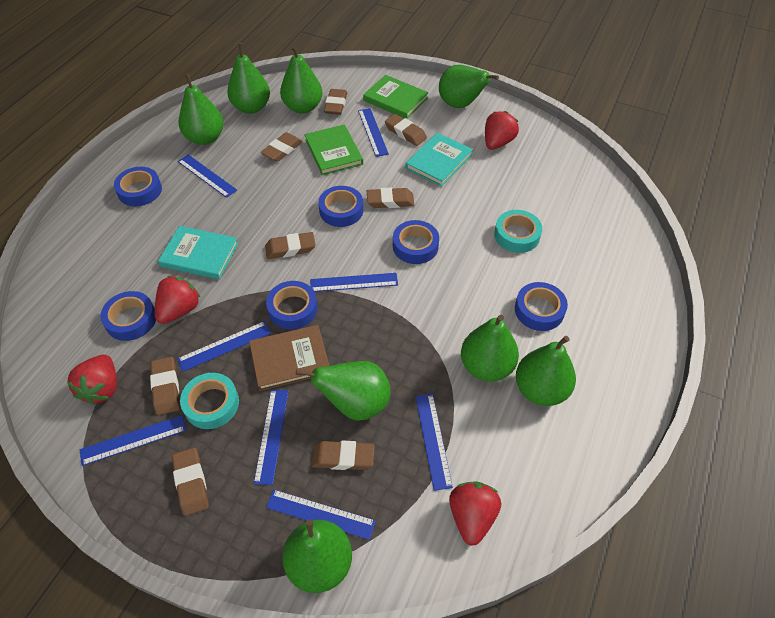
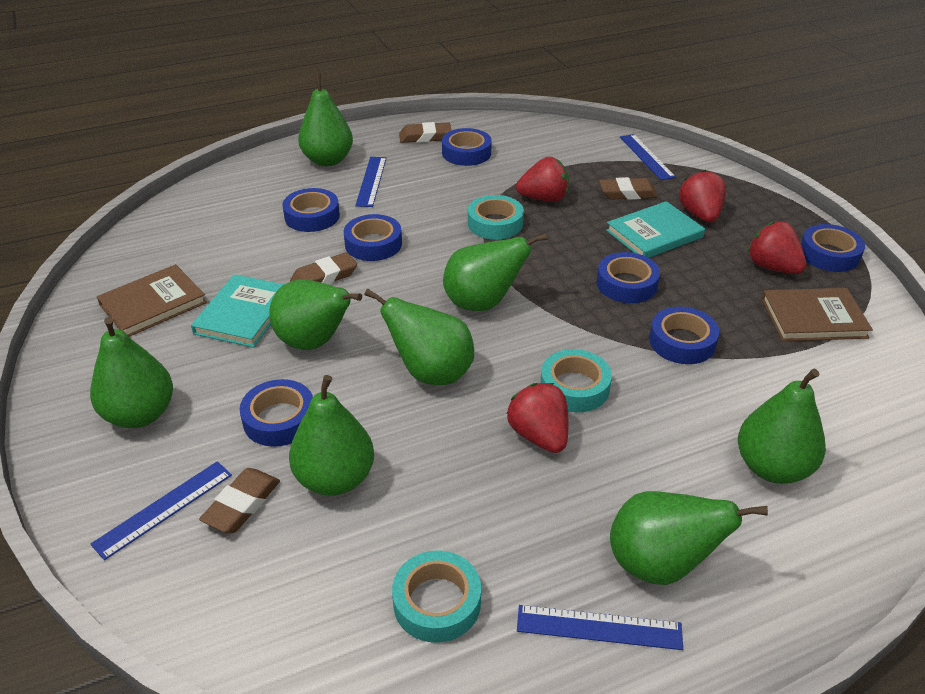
blue ruler: 8 -> 4
blue tape: 6 -> 7
brown book: 1 -> 2
brown eraser: 8 -> 4
green book: 2 -> 0
turquoise tape: 2 -> 3

